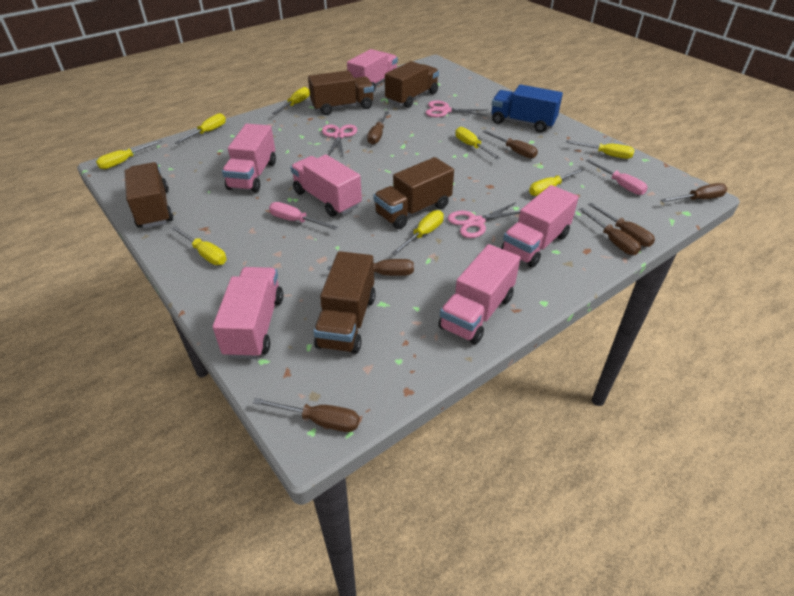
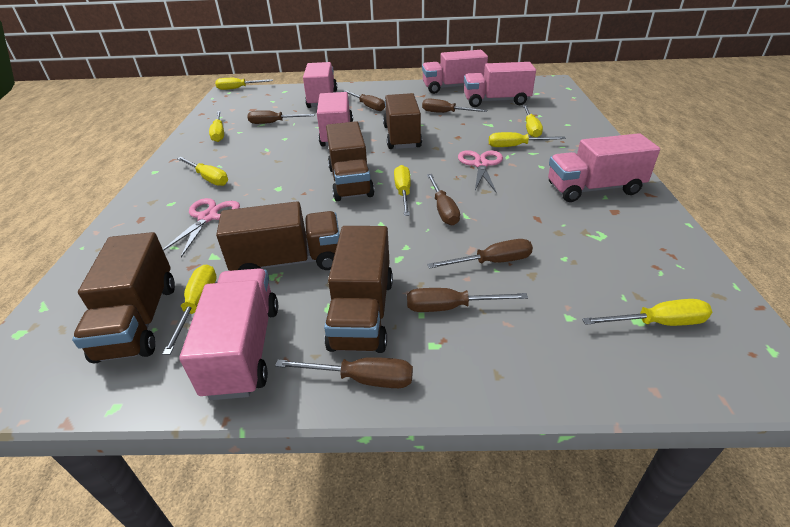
blue truck: 1 -> 0
pink scissors: 3 -> 2
pink screwdriver: 2 -> 0

